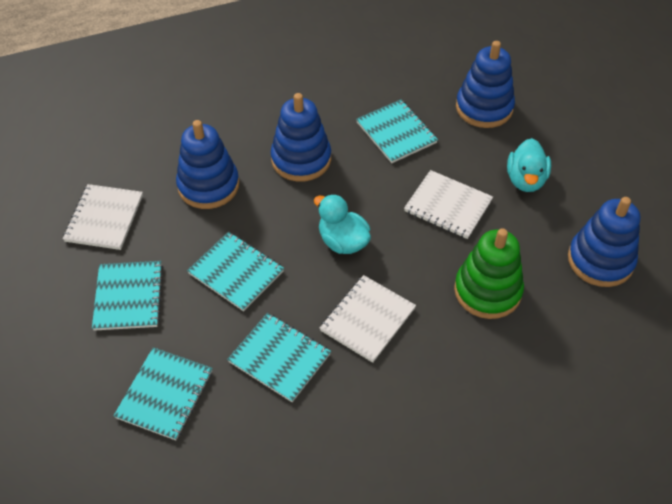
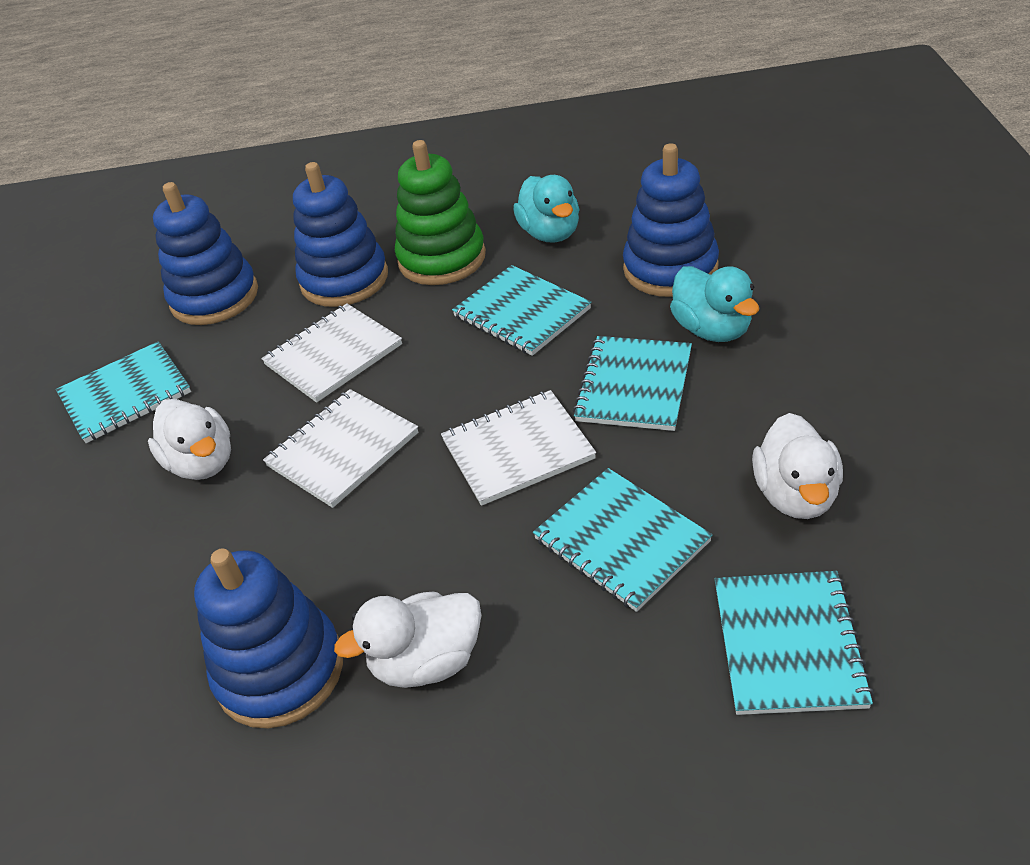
white duck: 0 -> 3

